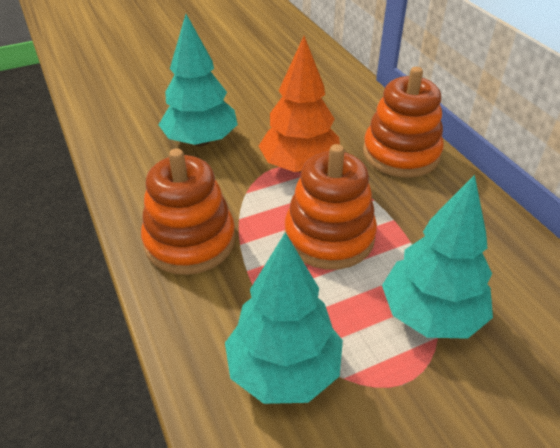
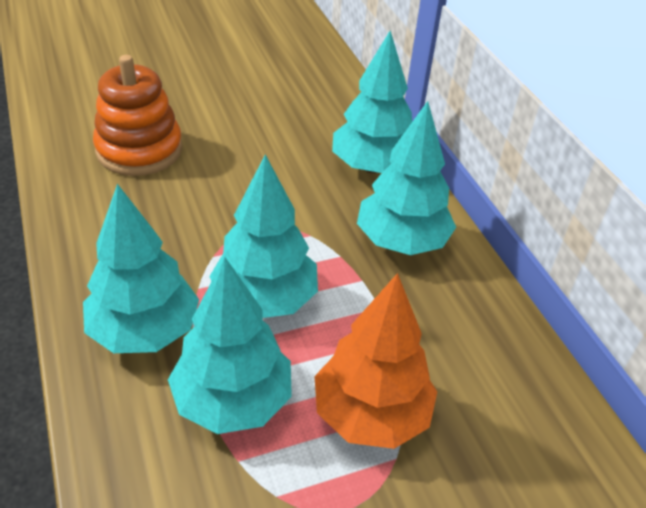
orange stacking toy: 3 -> 1
turquoise tree: 3 -> 5

